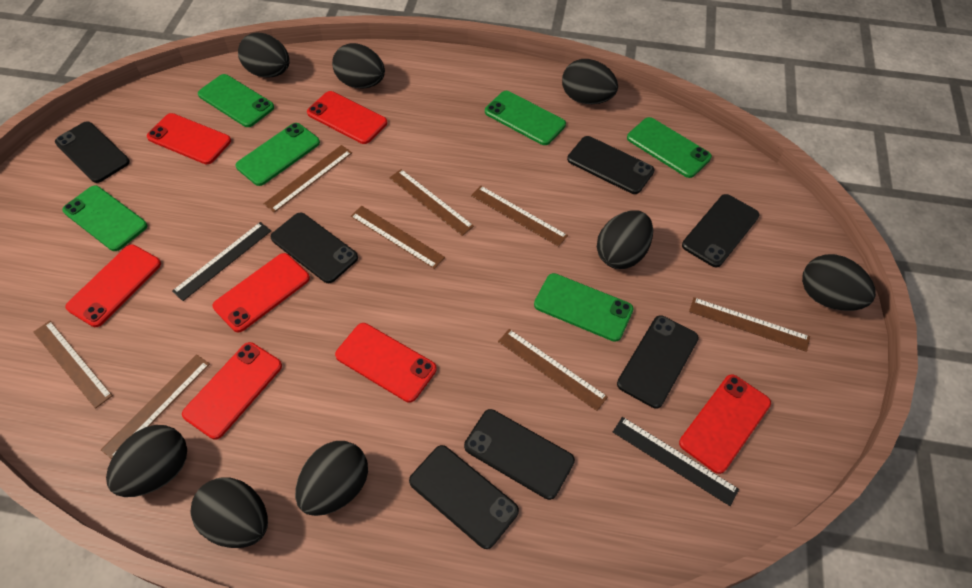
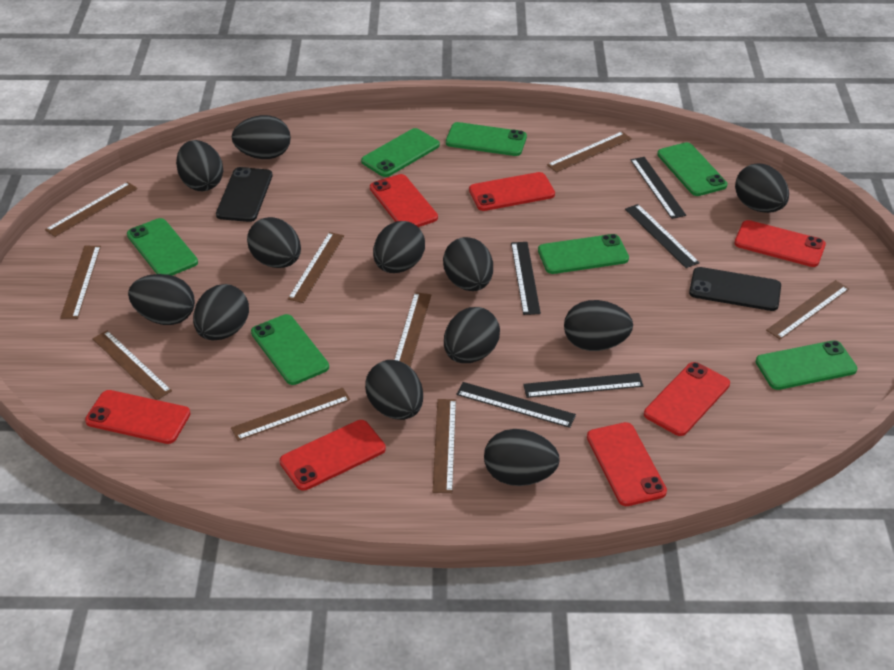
black egg: 8 -> 12
black phone: 7 -> 2
black ruler: 2 -> 5
brown ruler: 8 -> 9
green phone: 6 -> 7

